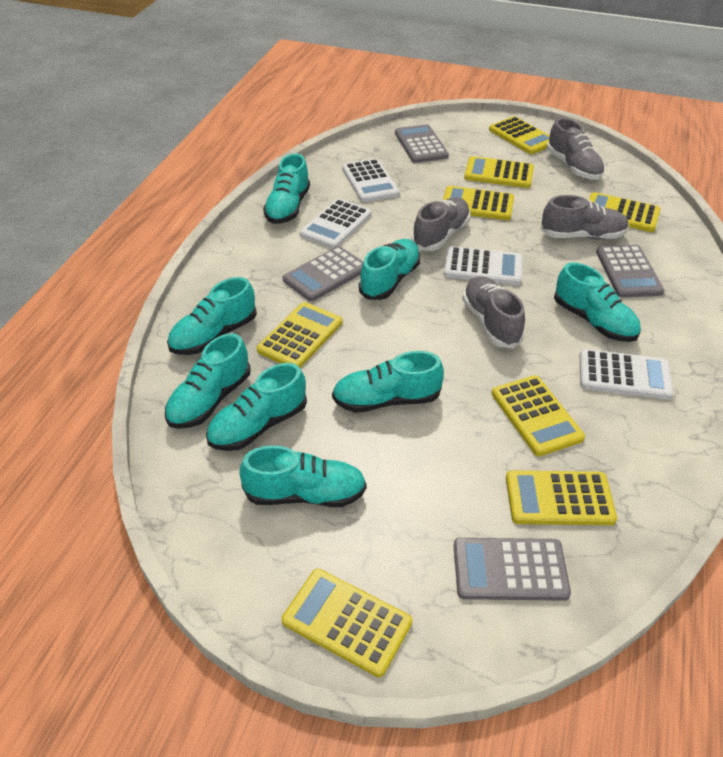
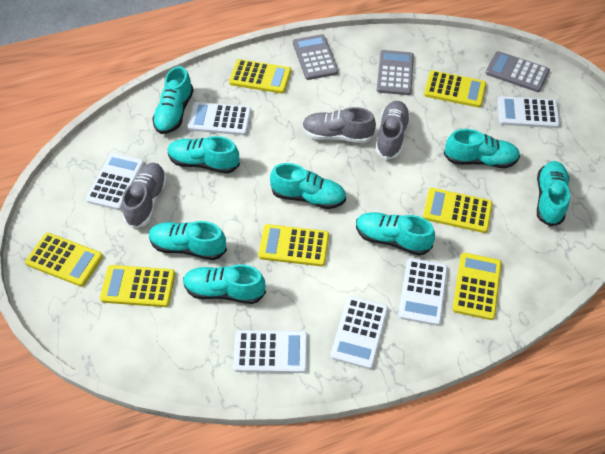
grey calculator: 4 -> 3
grey shoe: 4 -> 3
white calculator: 4 -> 6
yellow calculator: 8 -> 7

